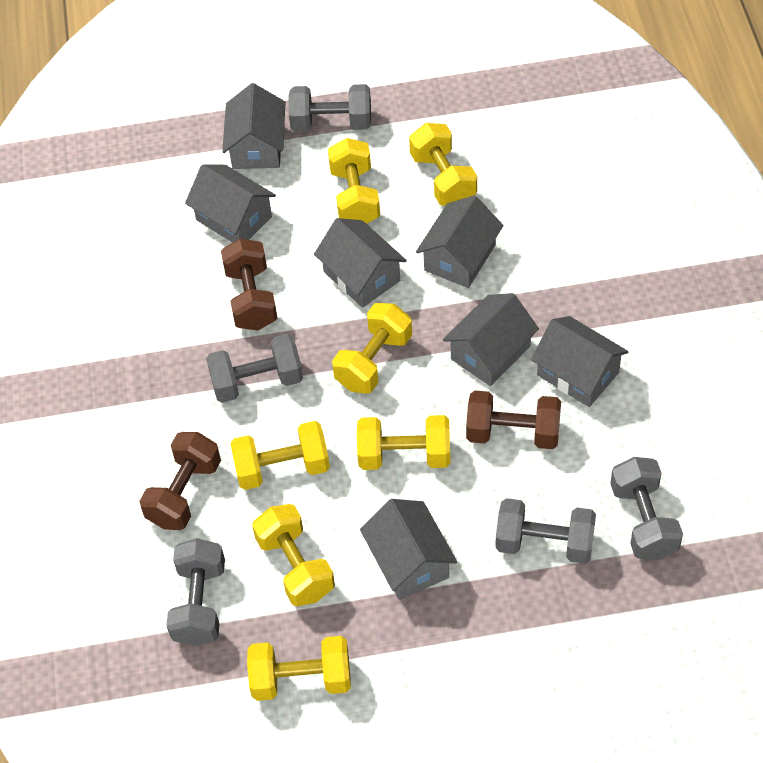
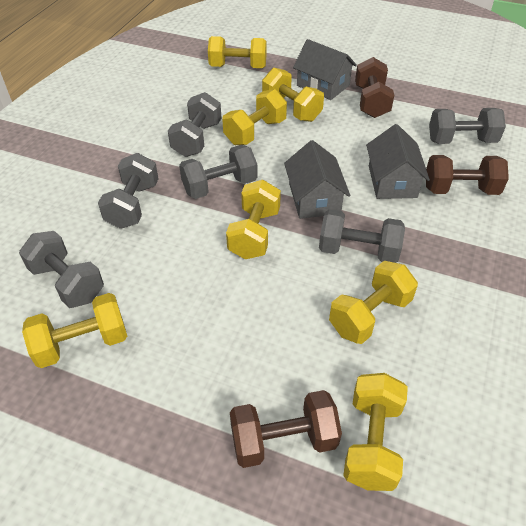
grey dumbbell: 5 -> 6
grey house: 7 -> 3

